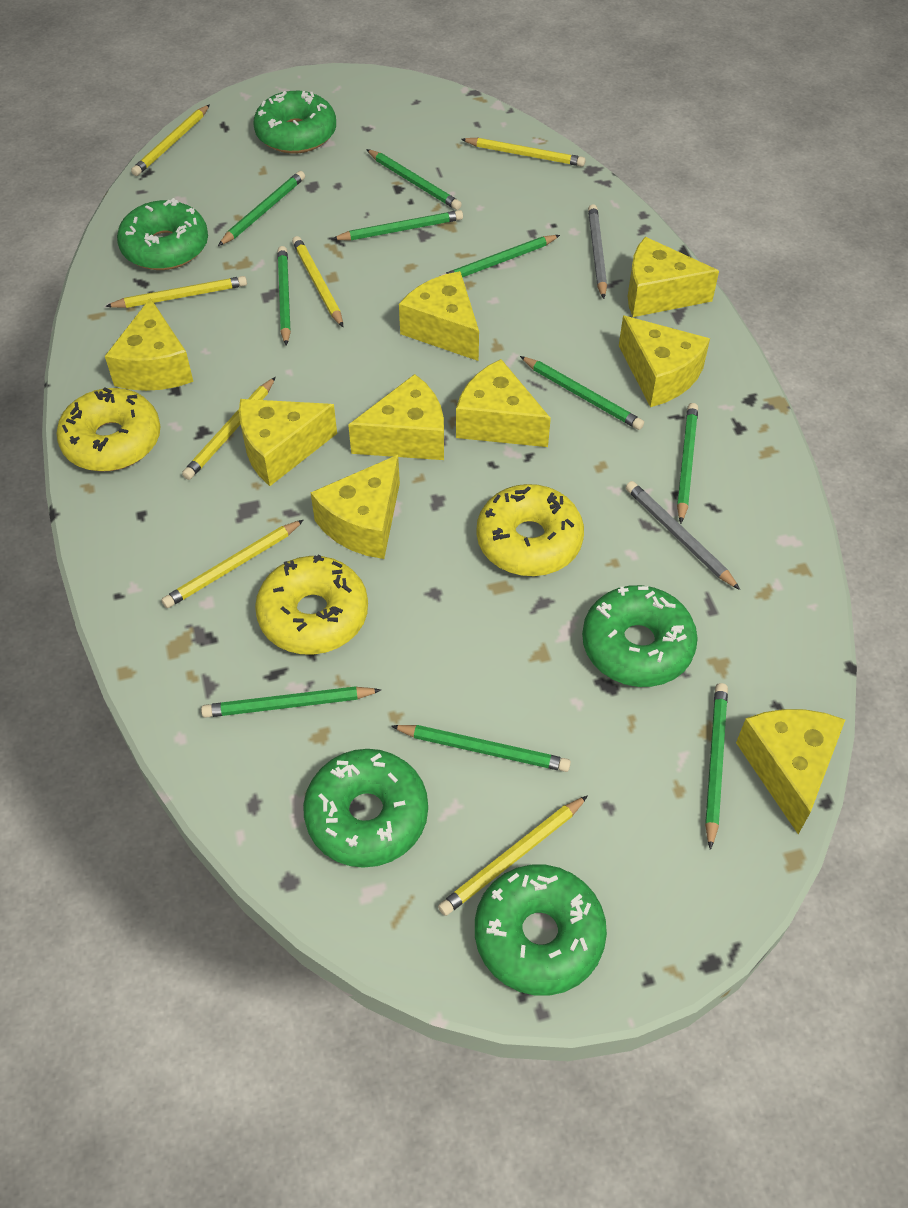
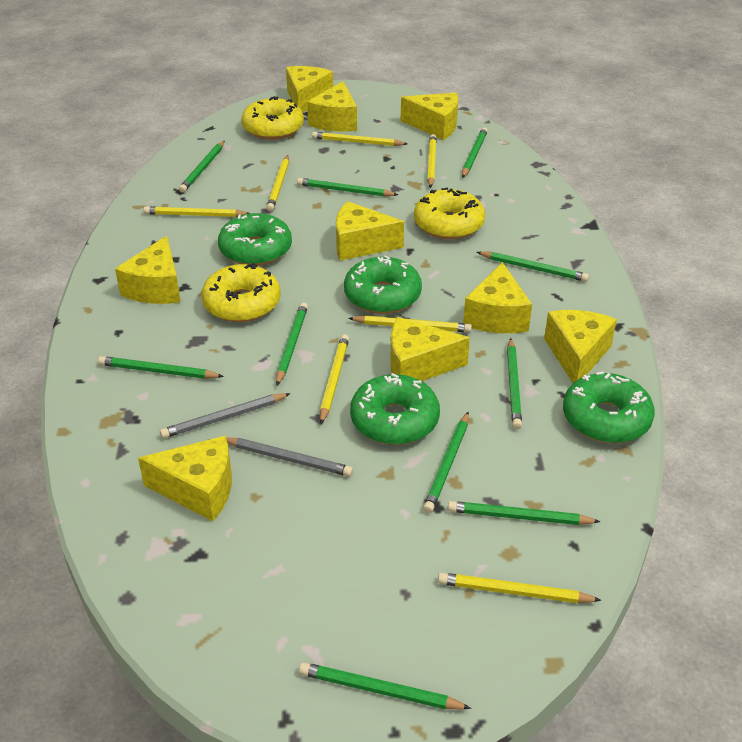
green donut: 5 -> 4

